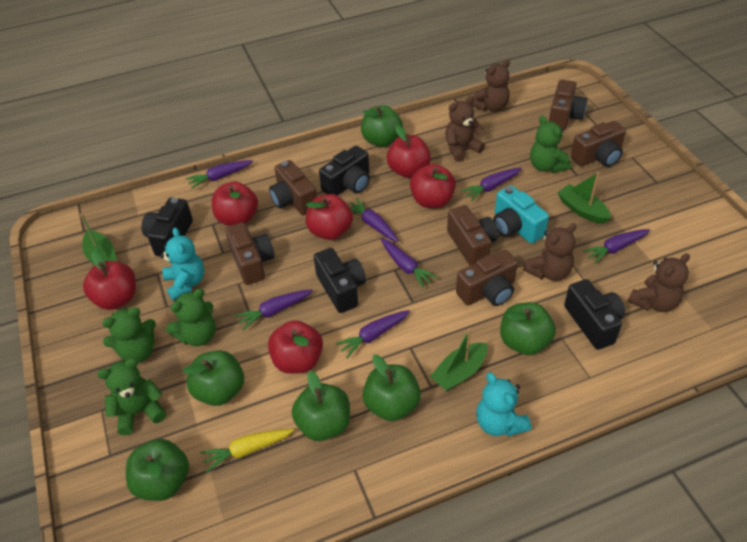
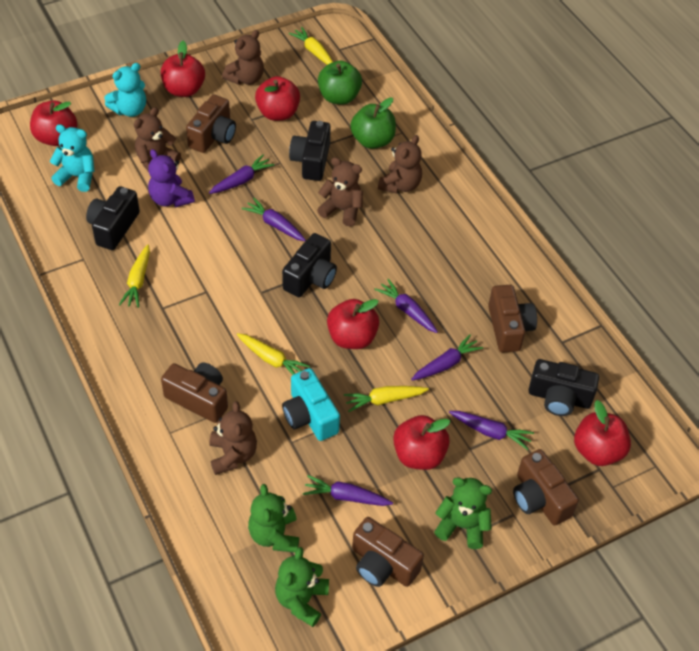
brown camera: 6 -> 5
brown teddy bear: 4 -> 5
green apple: 6 -> 2
green boat: 3 -> 0
green teddy bear: 4 -> 3
purple carrot: 7 -> 6
purple teddy bear: 0 -> 1
yellow carrot: 1 -> 4

